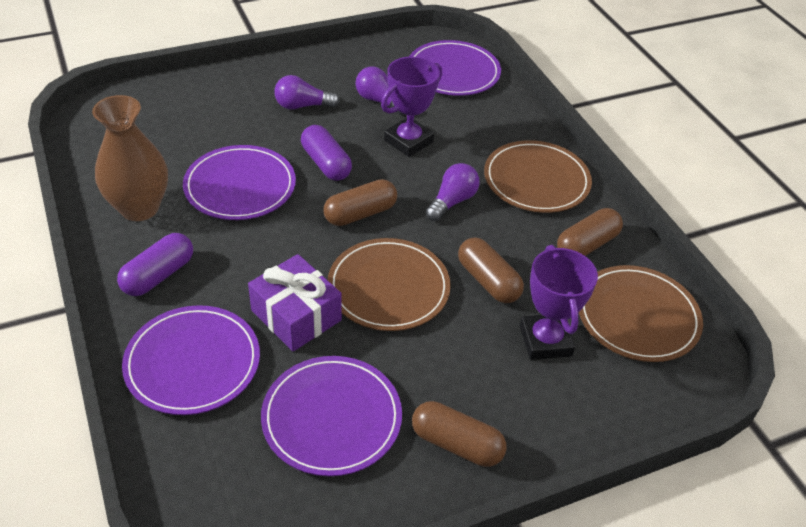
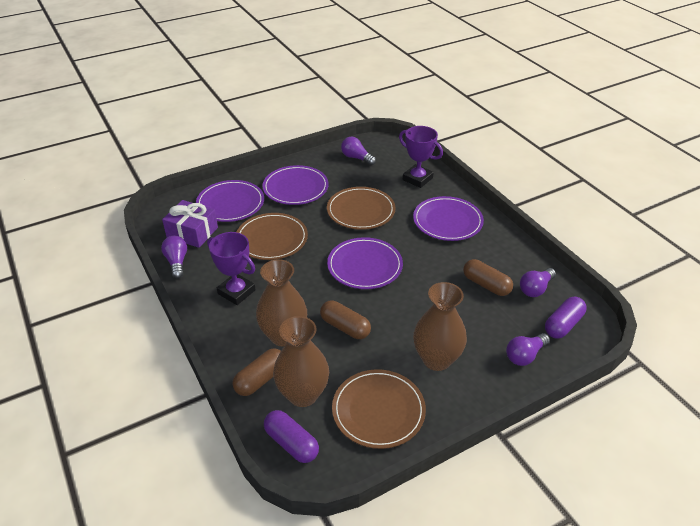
brown capsule: 4 -> 3
brown vase: 1 -> 3
purple light bulb: 3 -> 4

